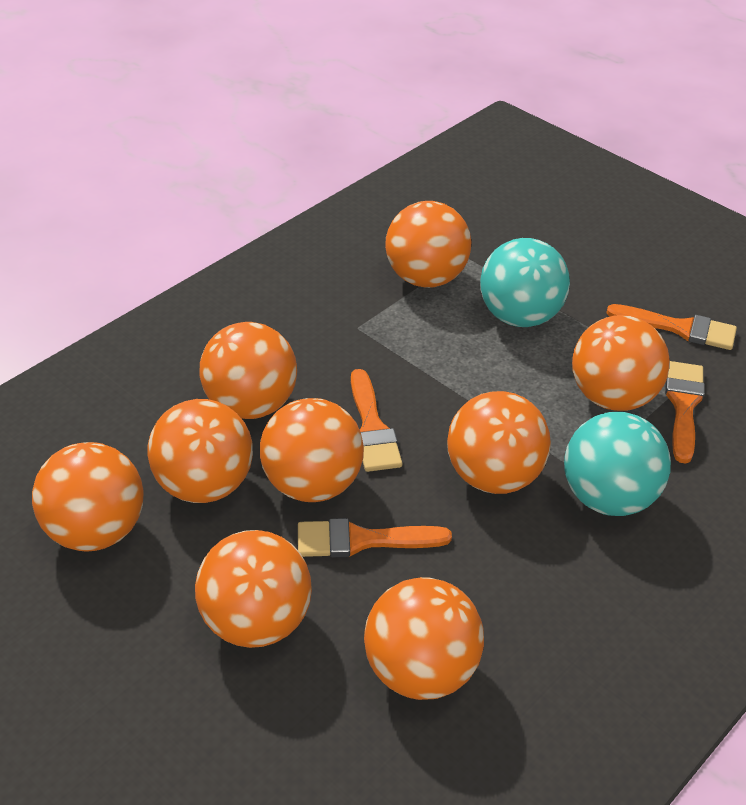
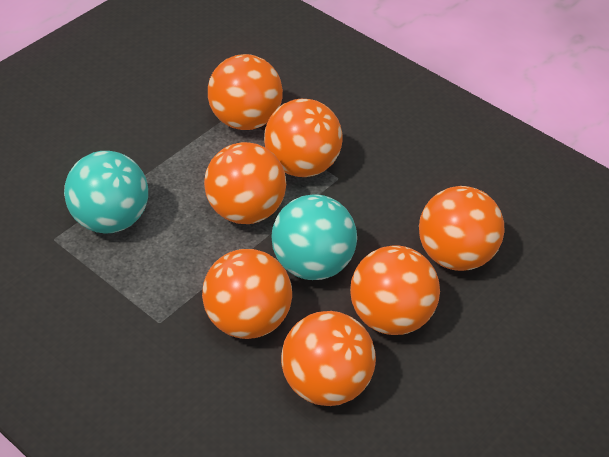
orange ball: 9 -> 7
orange brush: 4 -> 0

